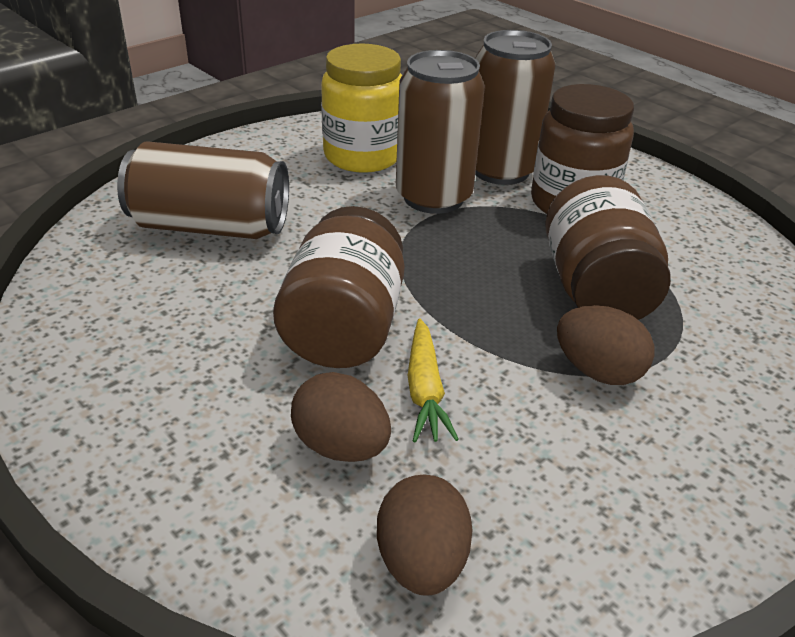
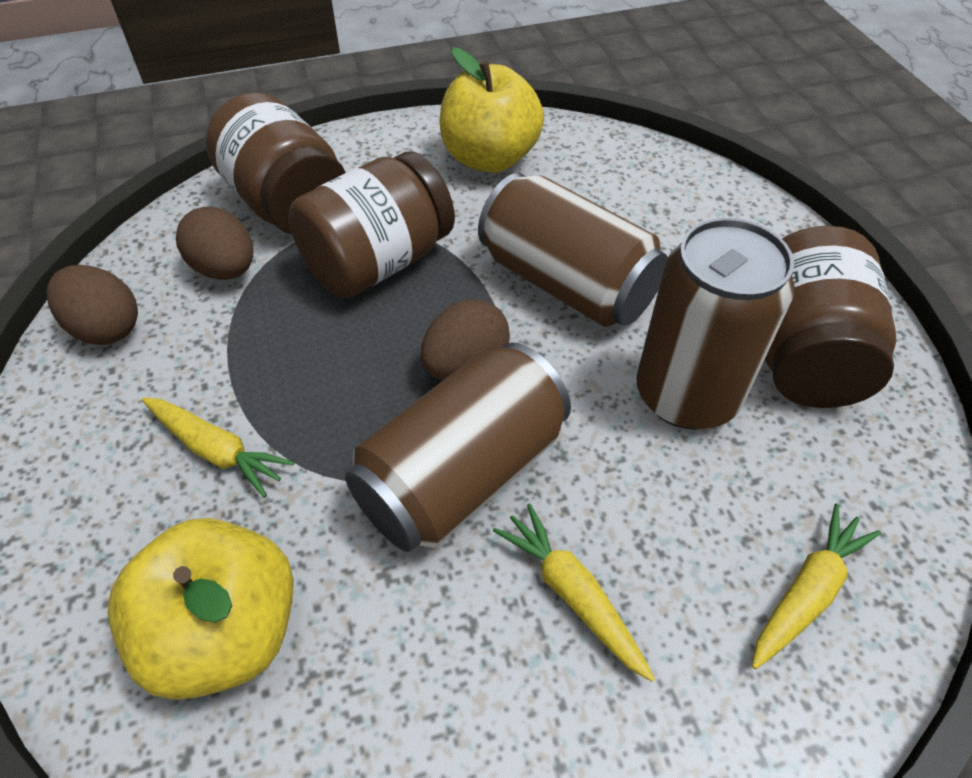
yellow apple: 0 -> 2
yellow carrot: 1 -> 3
yellow jar: 1 -> 0

